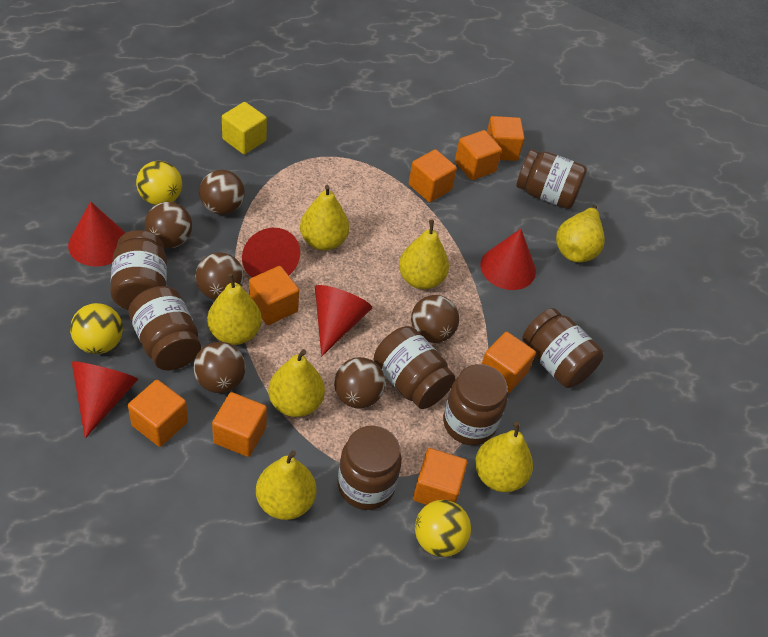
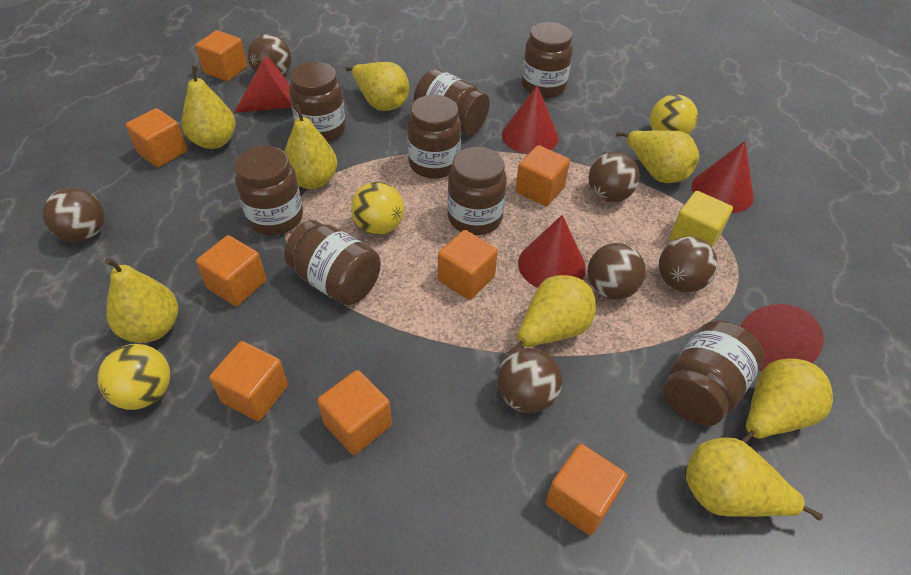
brown jar: 7 -> 8
yellow pear: 7 -> 8

